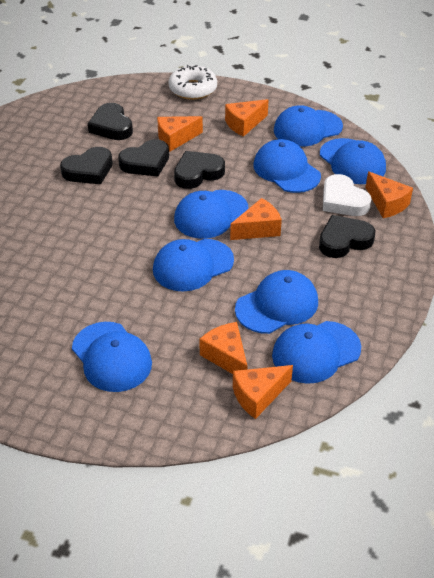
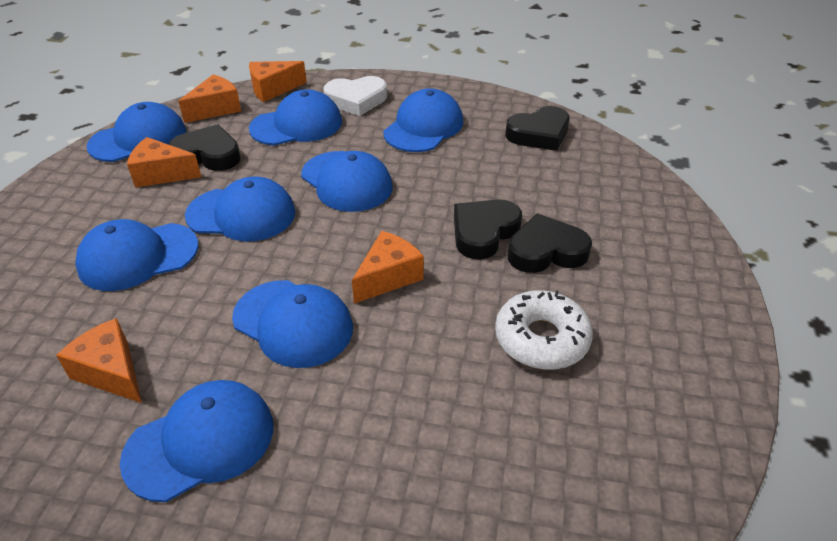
black heart: 5 -> 4
orange cheese: 6 -> 5

